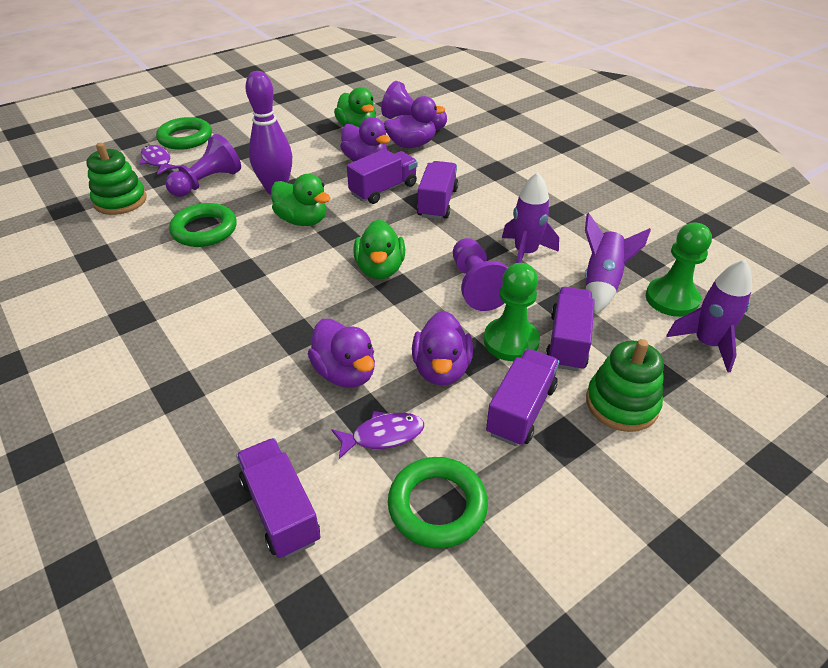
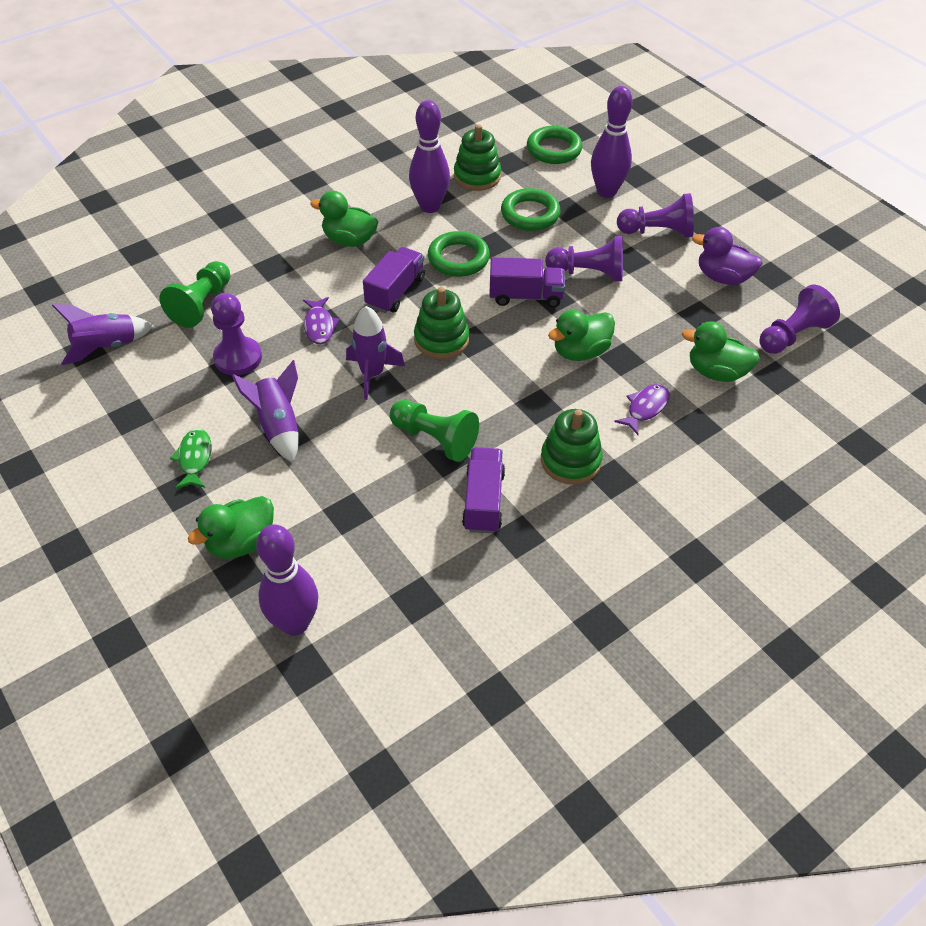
green duck: 3 -> 4
green fish: 0 -> 1
green stacking toy: 2 -> 3
purple bowling pin: 1 -> 3
purple duck: 4 -> 1
purple pawn: 3 -> 4
purple truck: 5 -> 3

